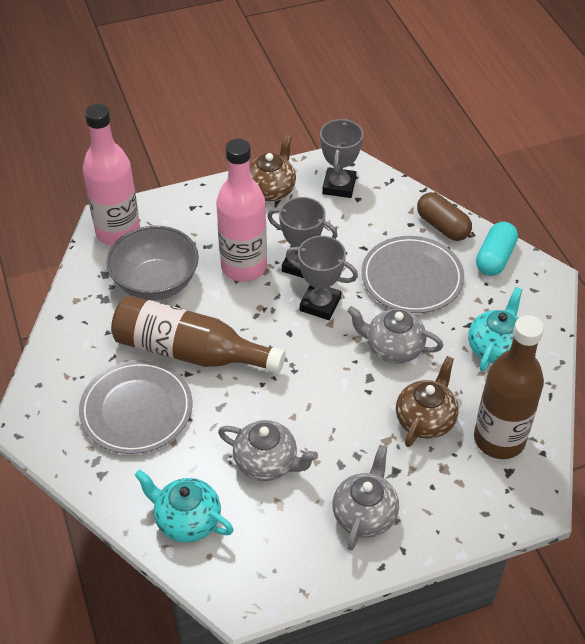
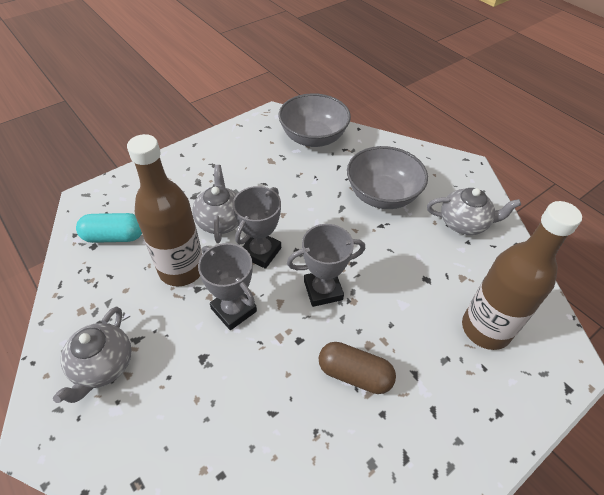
brown teapot: 2 -> 0
grey bowl: 1 -> 2
grey plate: 2 -> 0
pink bottle: 2 -> 0
turquoise teapot: 2 -> 0

